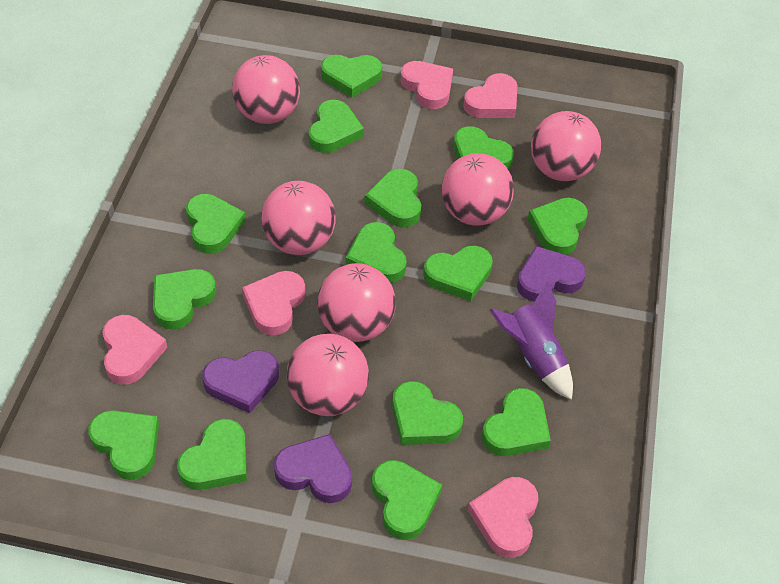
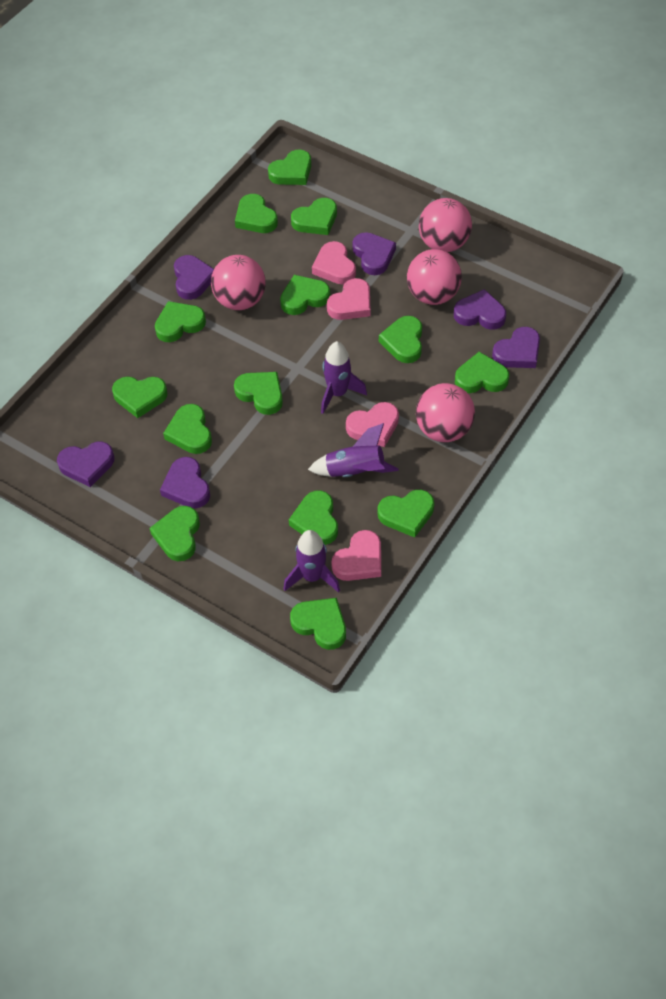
pink ball: 6 -> 4
pink heart: 5 -> 4
purple heart: 3 -> 6
purple rocket: 1 -> 3

